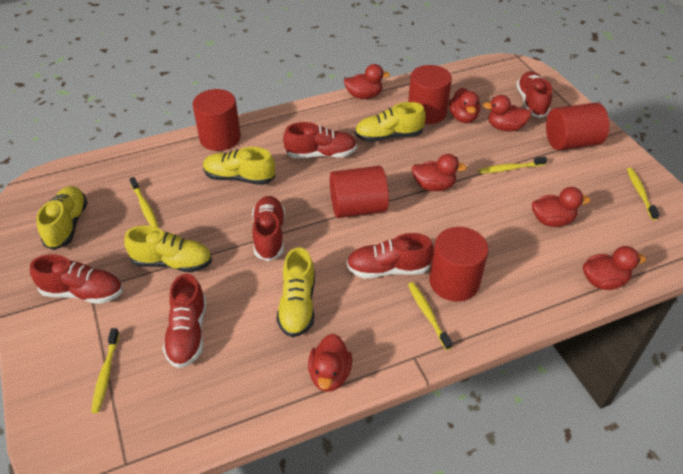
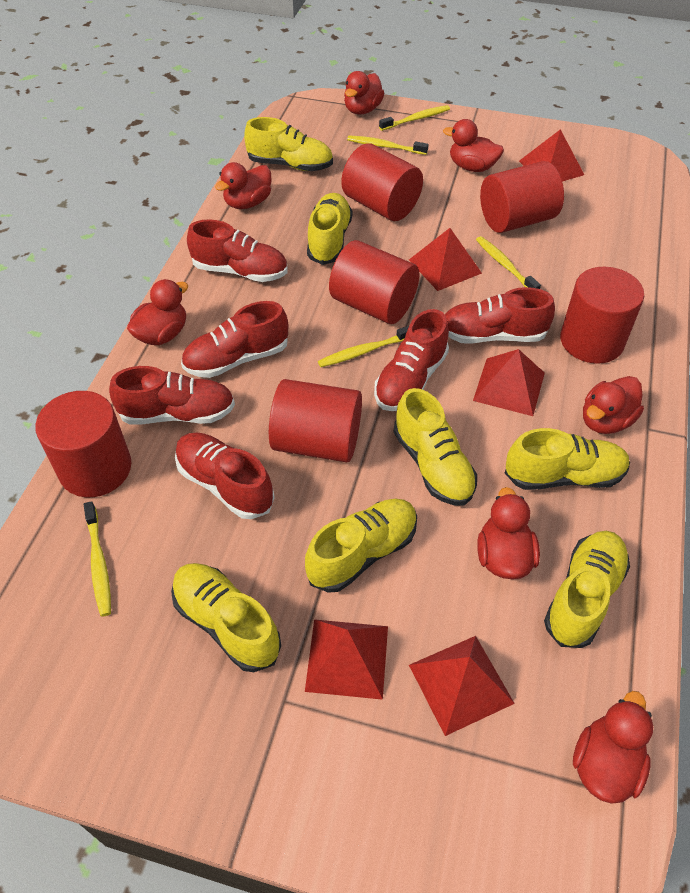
red cylinder: 5 -> 6
red pyramid: 0 -> 5
yellow shoe: 5 -> 7

